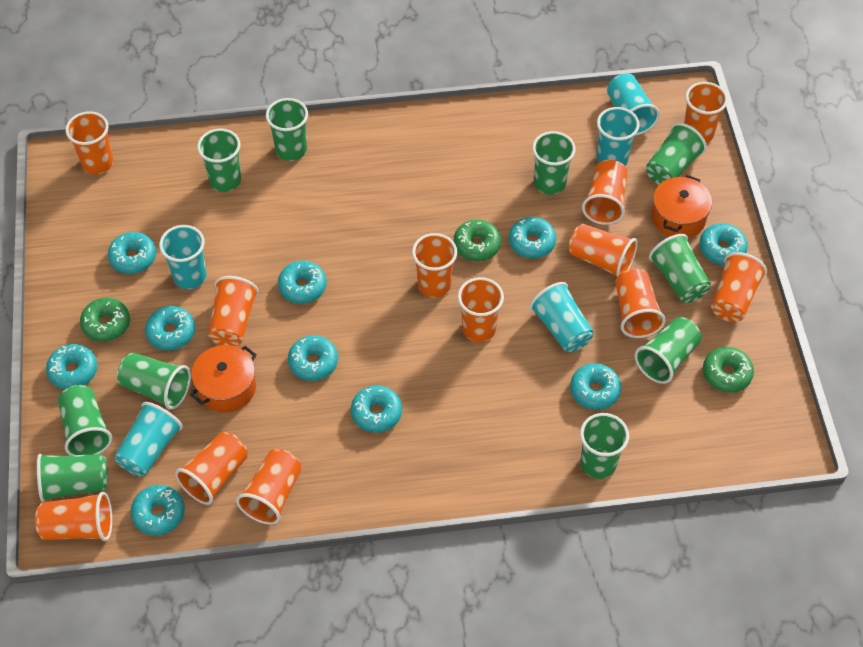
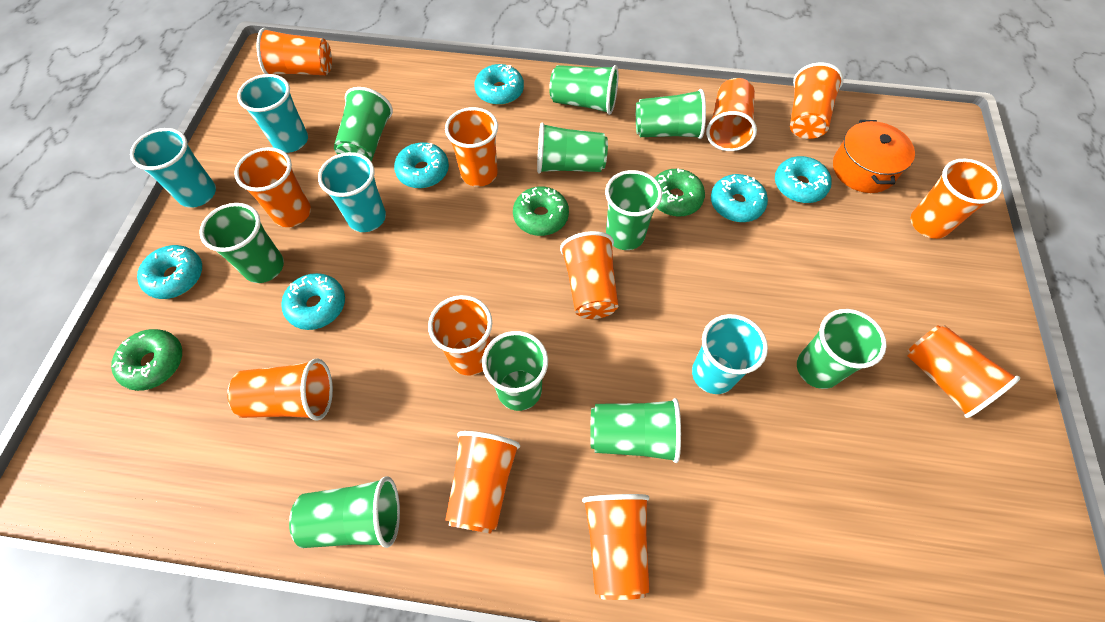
orange pot: 2 -> 1
turquoise cup: 5 -> 4
turquoise donut: 10 -> 6

